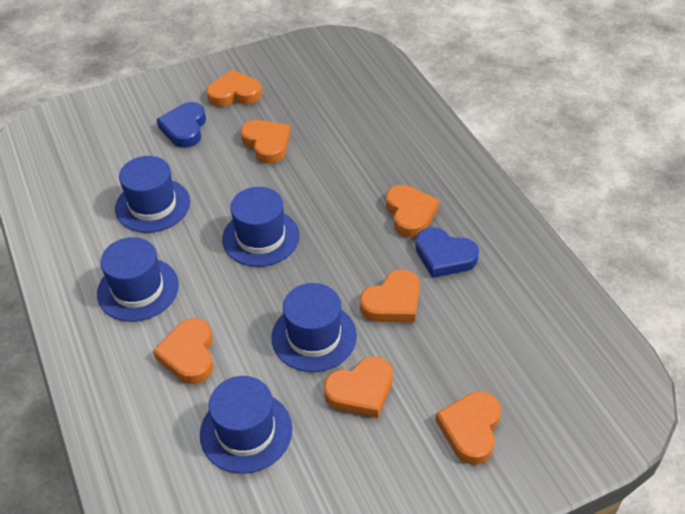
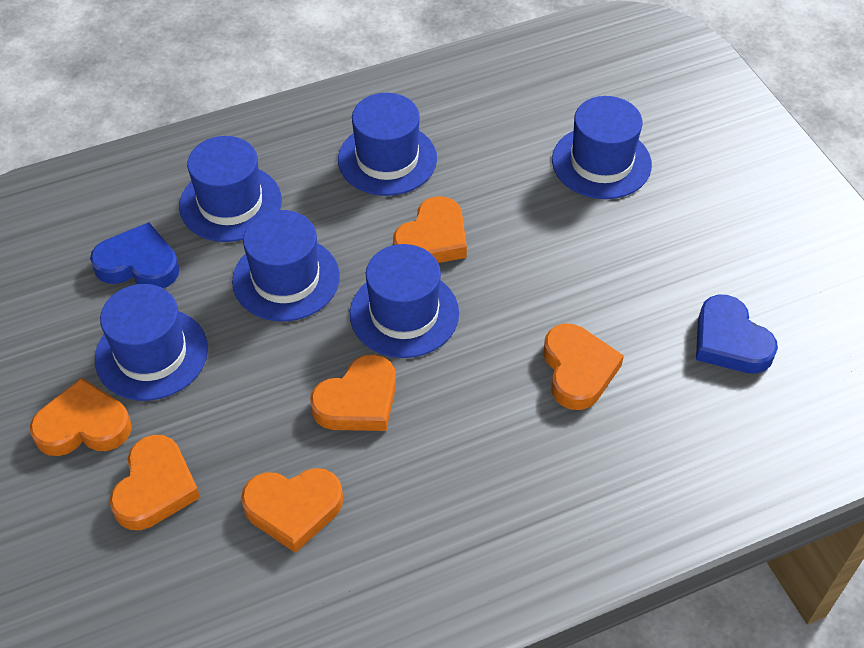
blue hat: 5 -> 6
orange heart: 7 -> 6

